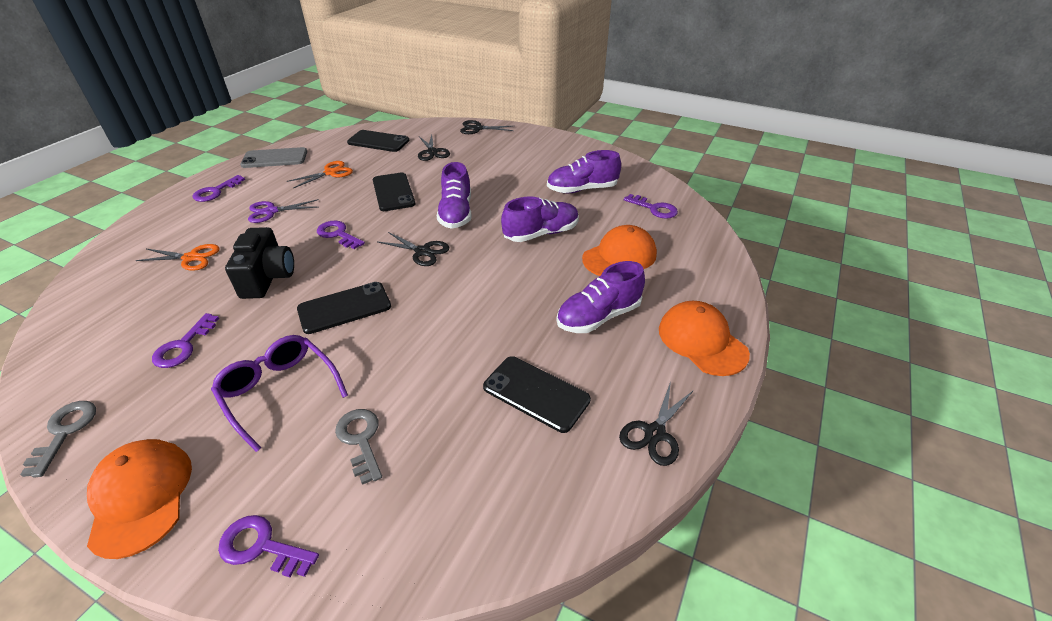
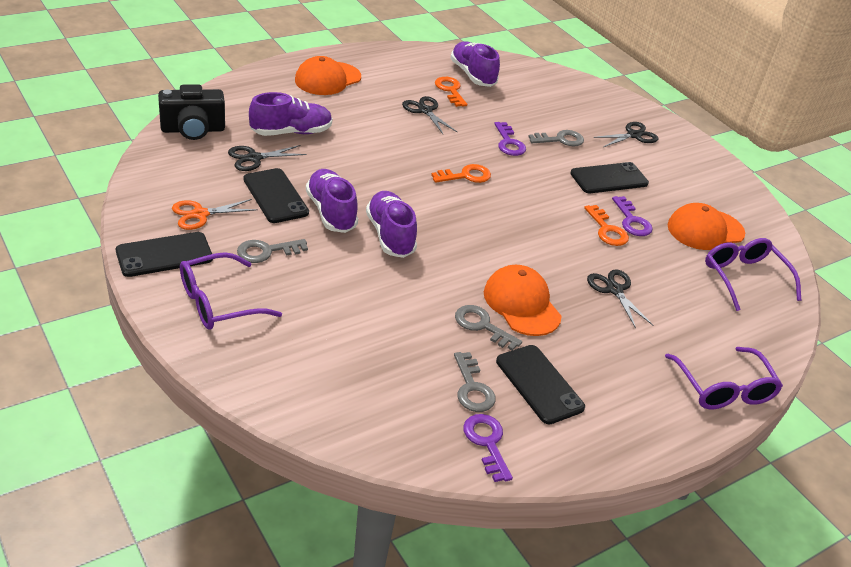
grey key: 2 -> 4
grey phone: 1 -> 0
orange key: 0 -> 3
orange scissors: 2 -> 1
purple glasses: 1 -> 3
purple key: 5 -> 3
purple scissors: 1 -> 0

